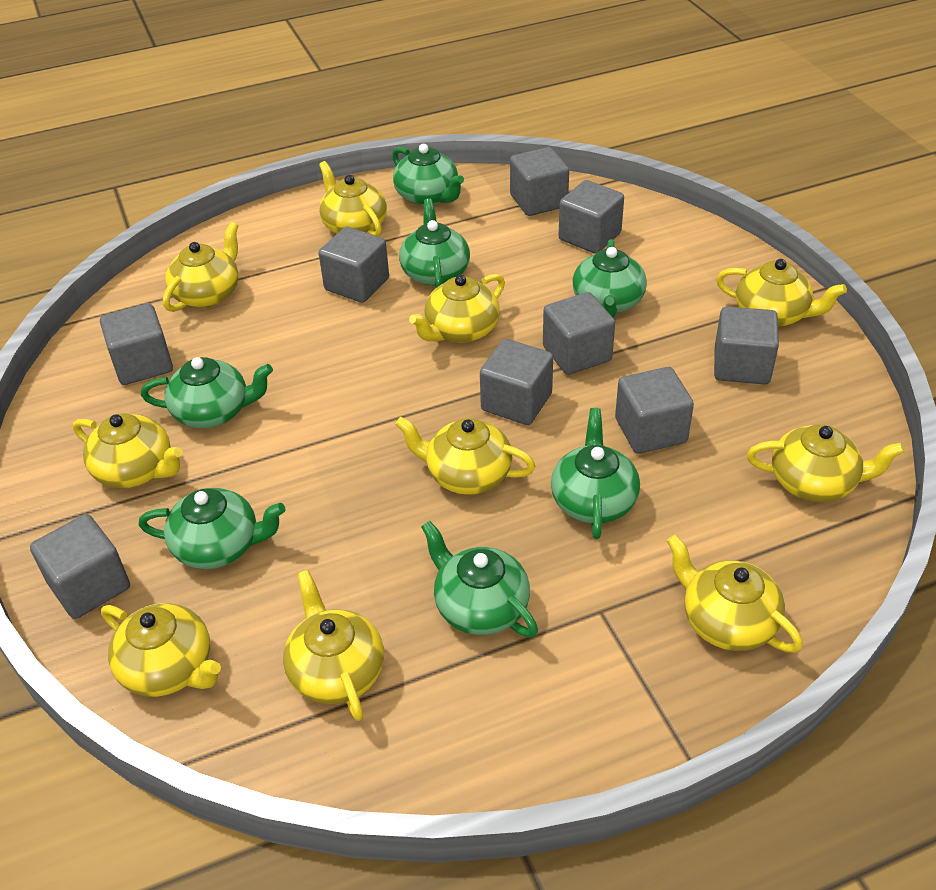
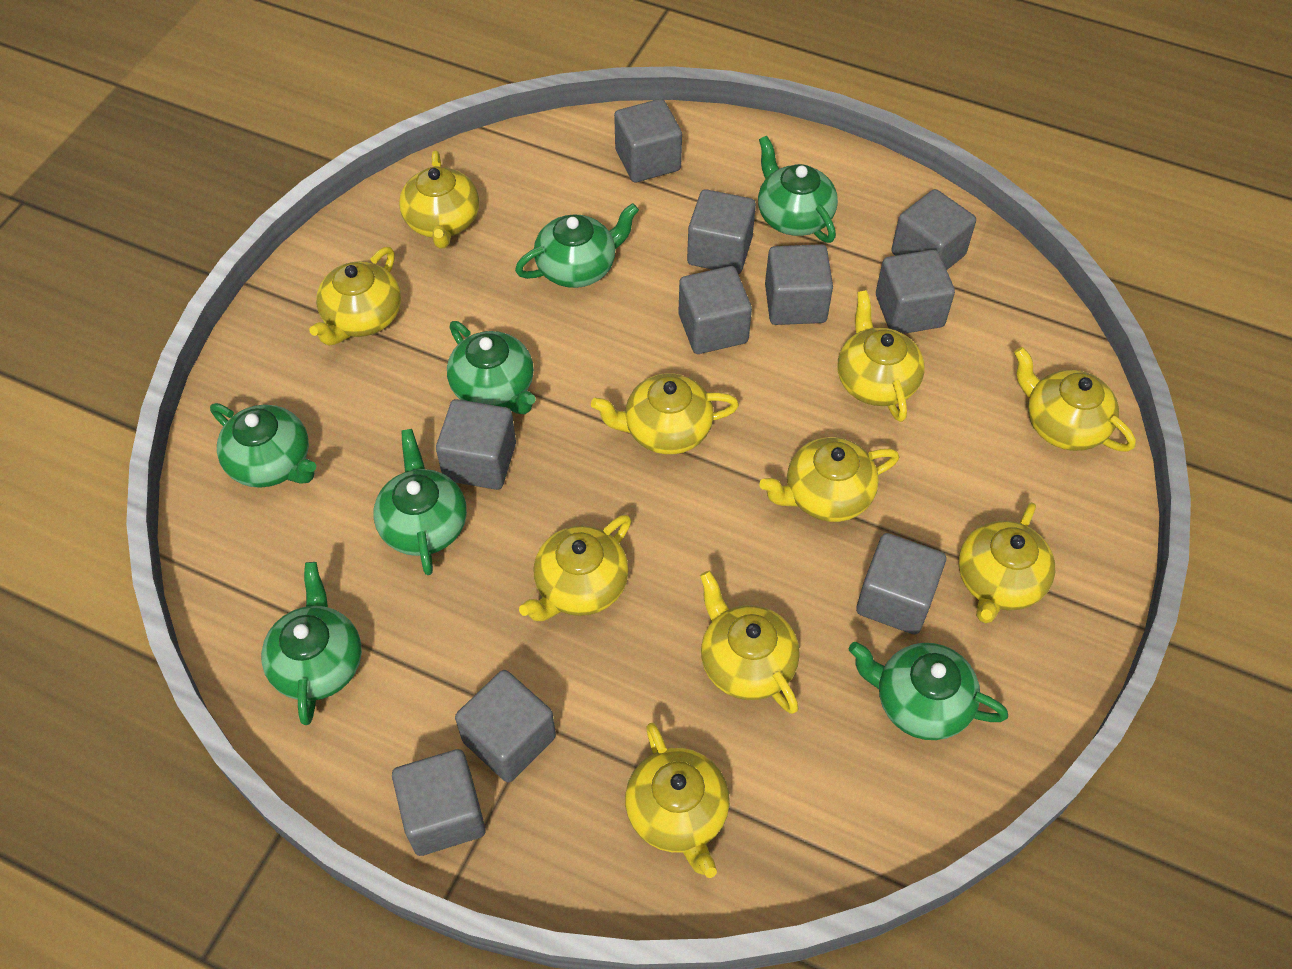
grey cube: 9 -> 10

